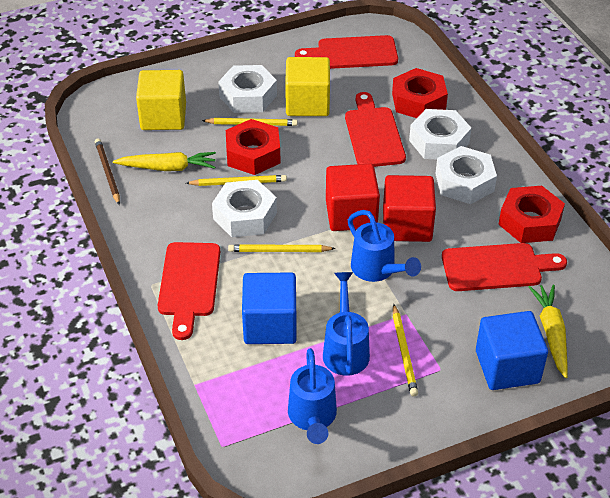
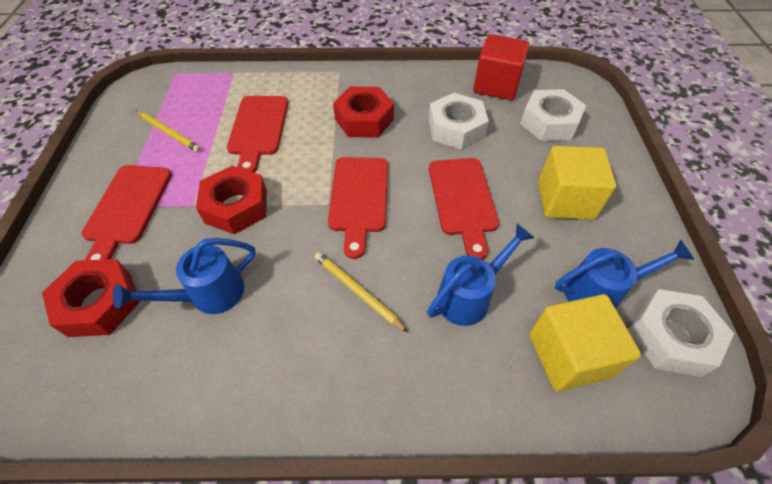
blue cube: 2 -> 0
brown pencil: 1 -> 0
red cube: 2 -> 1
white nut: 4 -> 3
yellow carrot: 2 -> 0
yellow pencil: 4 -> 2

